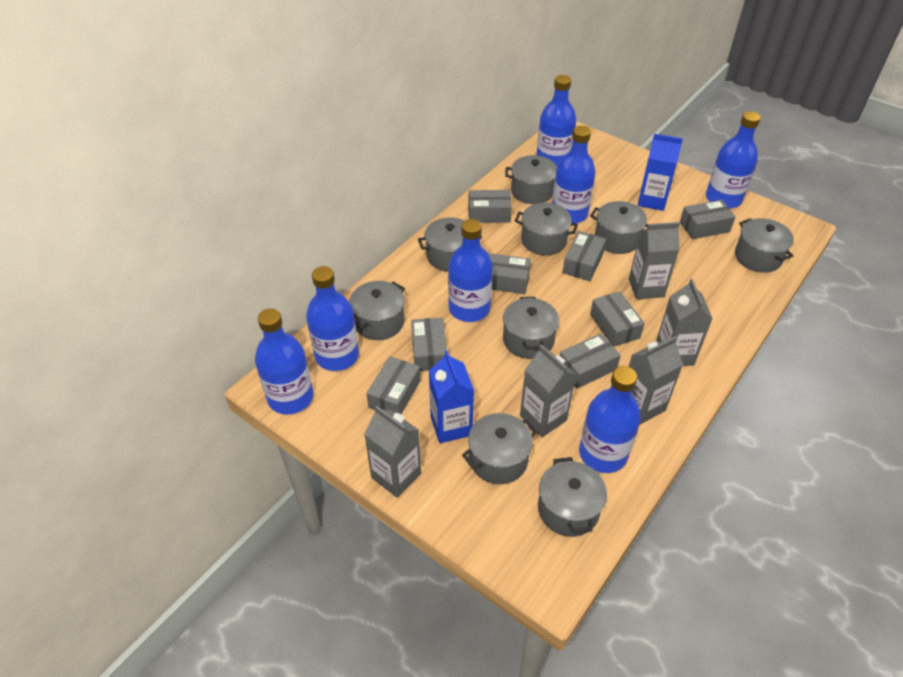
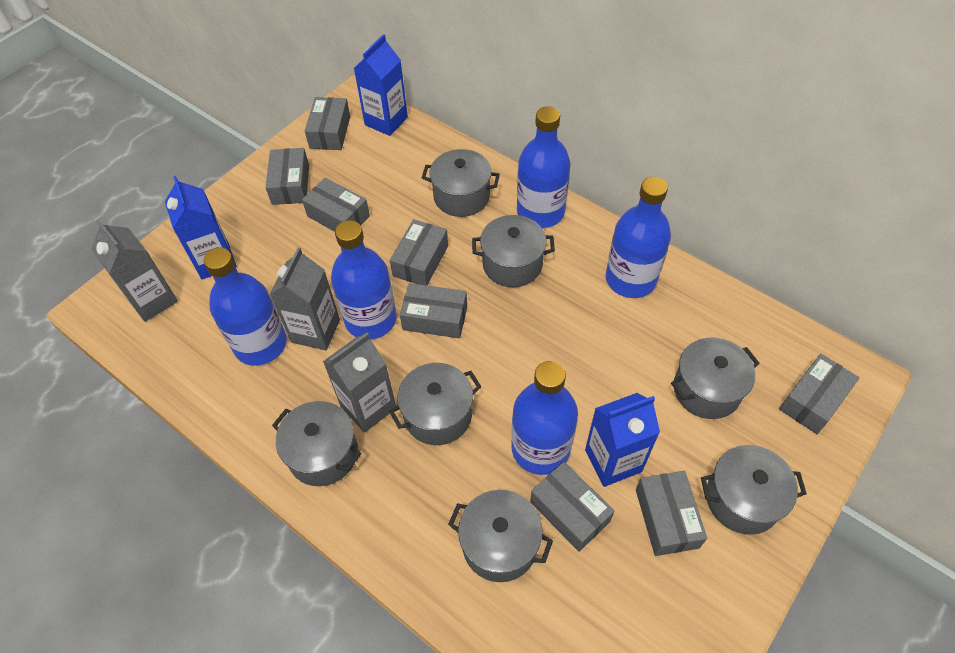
blue bottle: 7 -> 5
blue carton: 2 -> 3
grey carton: 5 -> 3
grey pot: 9 -> 7

